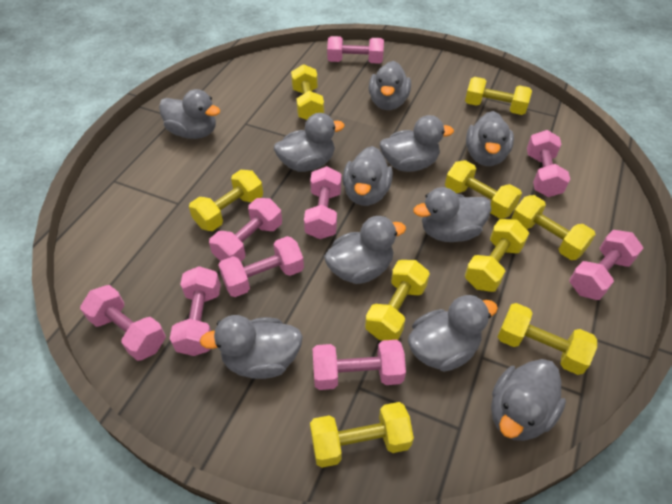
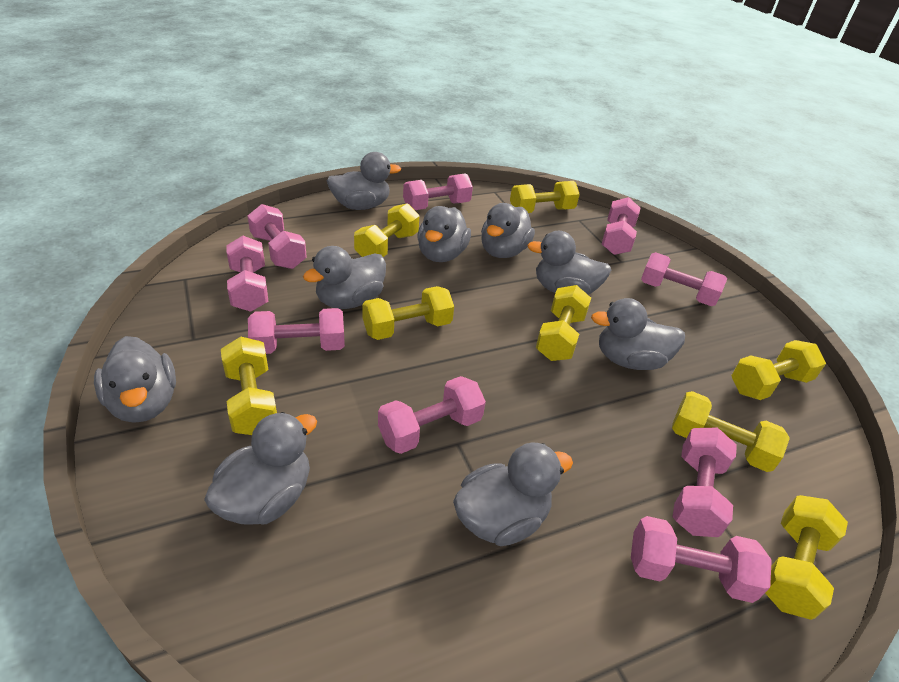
grey duck: 11 -> 9
yellow dumbbell: 9 -> 8

